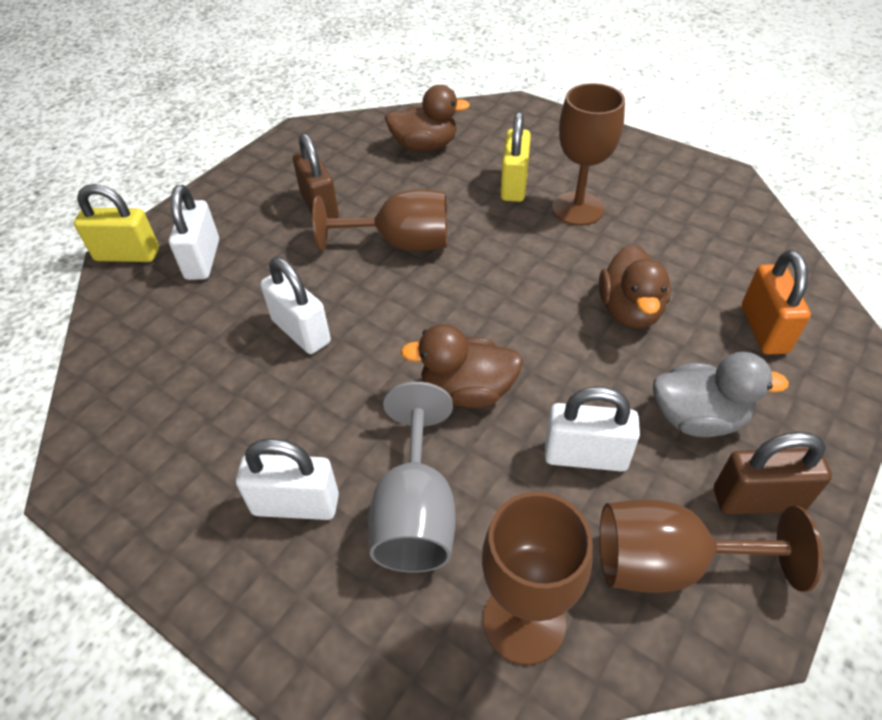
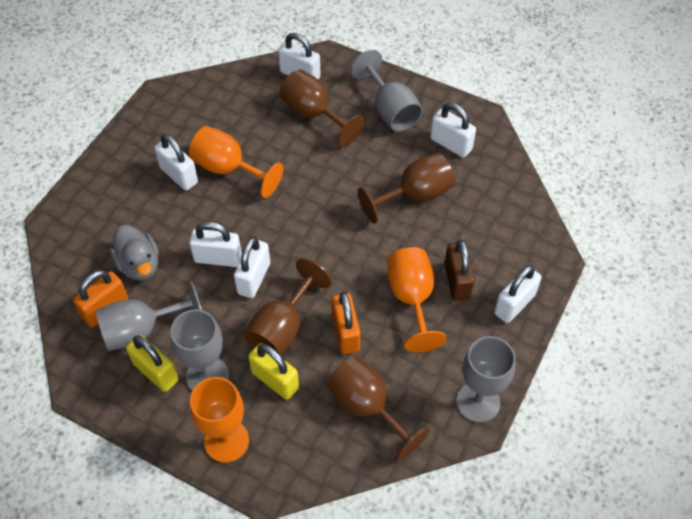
brown duck: 3 -> 0
brown padlock: 2 -> 1
grey goblet: 1 -> 4
orange goblet: 0 -> 3
orange padlock: 1 -> 2
white padlock: 4 -> 6

